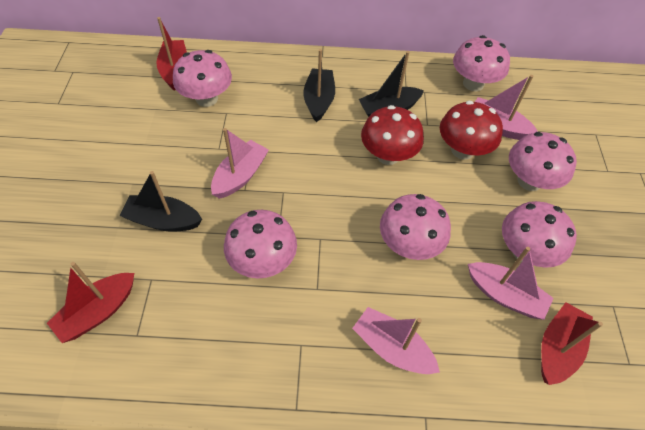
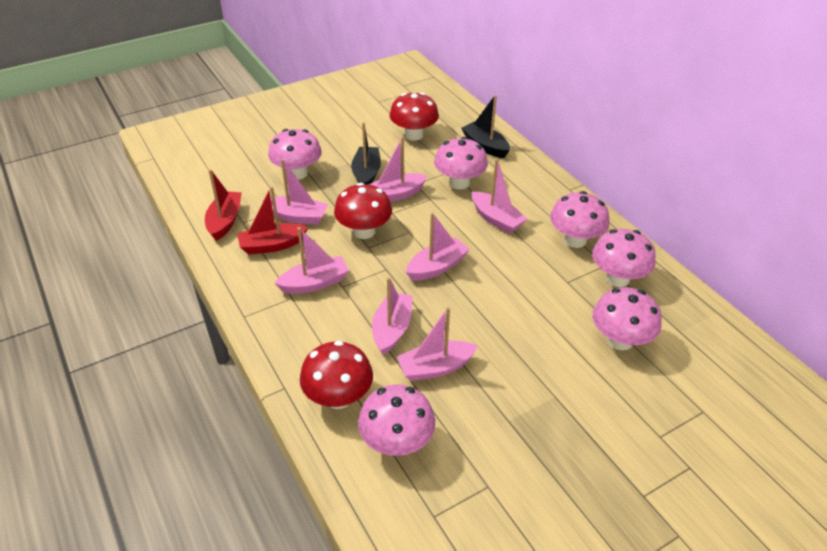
black boat: 3 -> 2
pink boat: 4 -> 7
red boat: 3 -> 2
red mushroom: 2 -> 3

